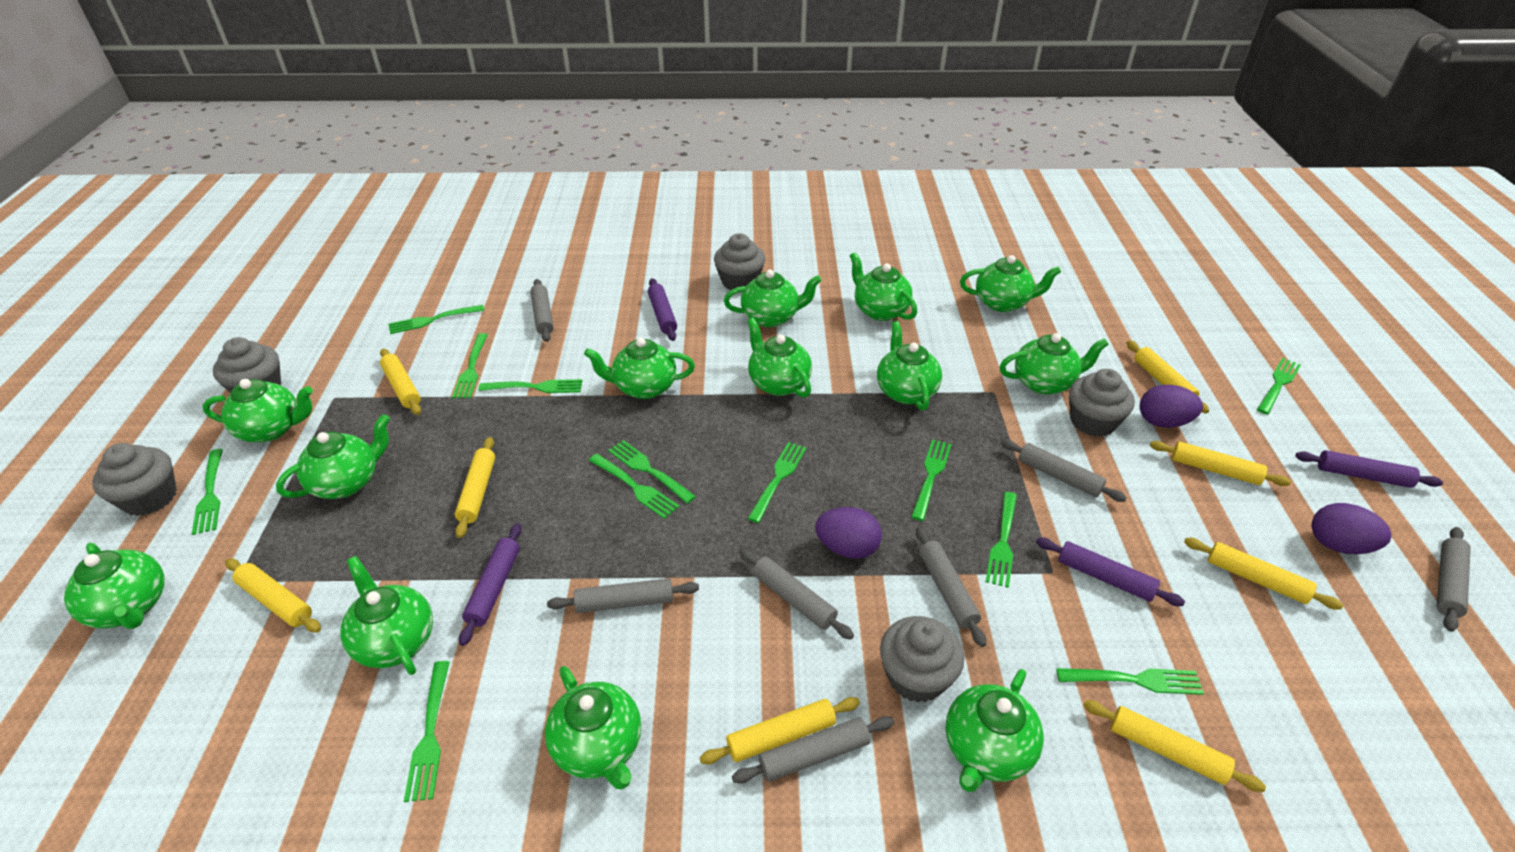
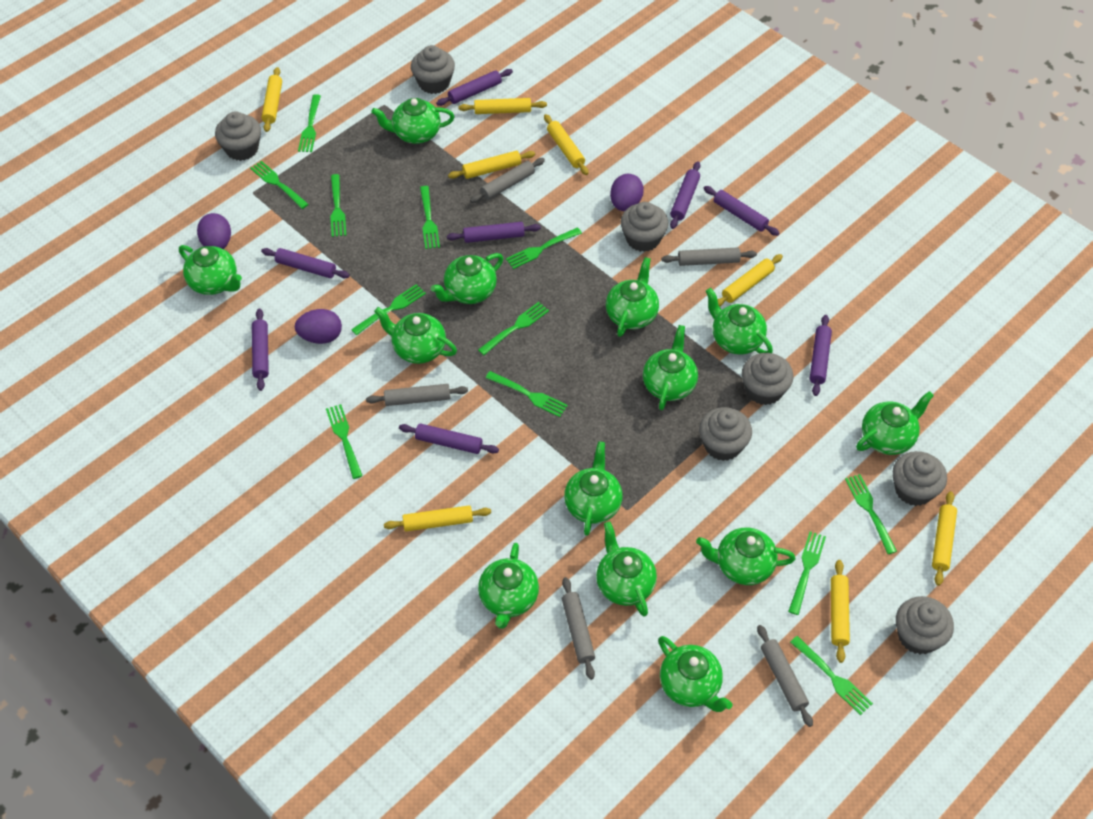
grey cupcake: 5 -> 7
grey rolling pin: 7 -> 5
purple rolling pin: 4 -> 8

